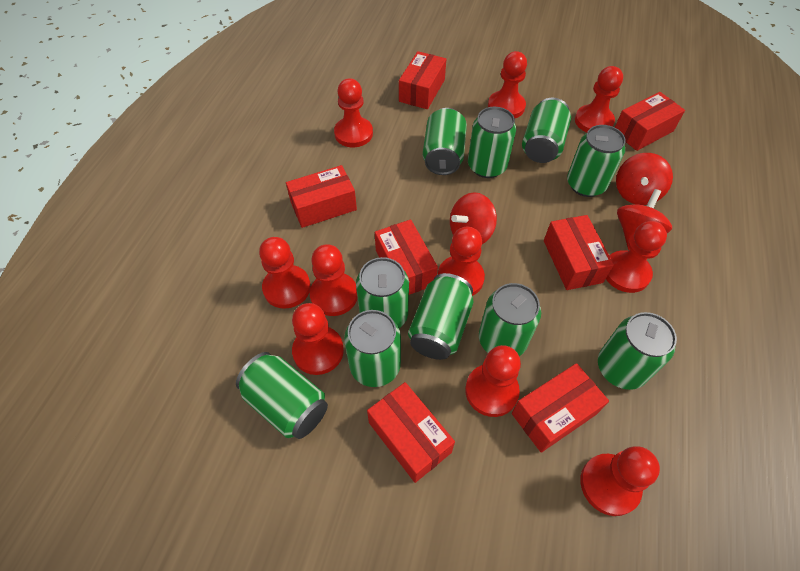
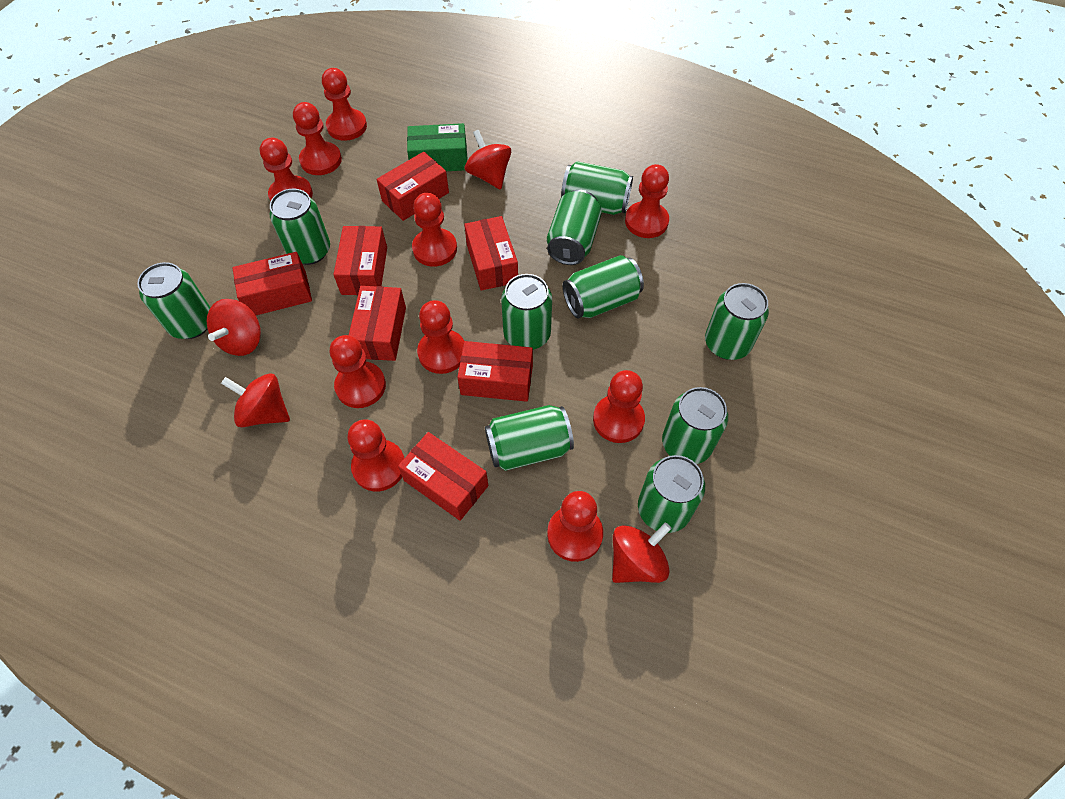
green box: 0 -> 1
red spinning top: 3 -> 4

